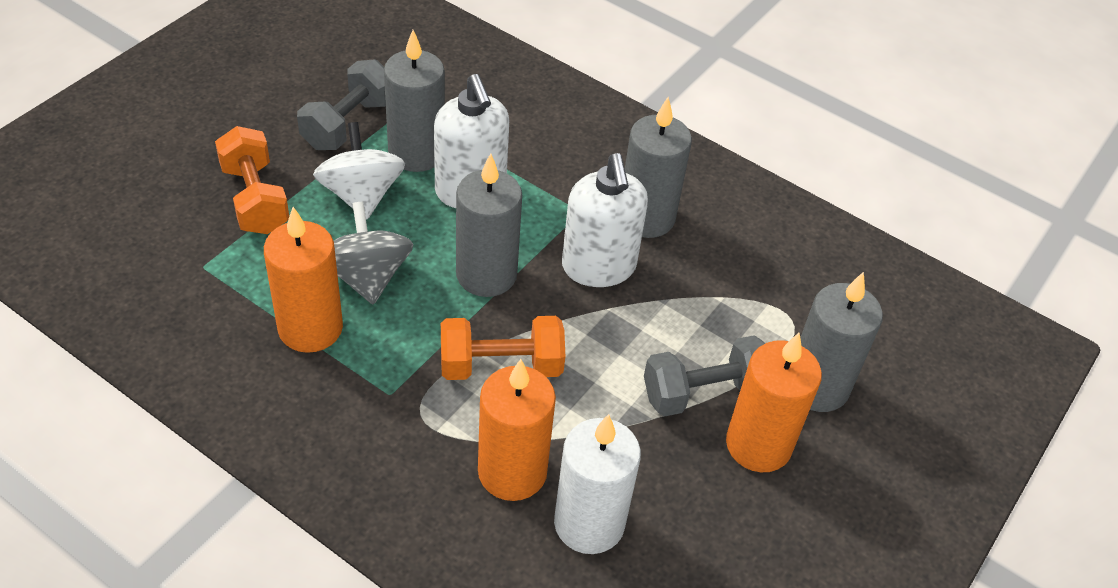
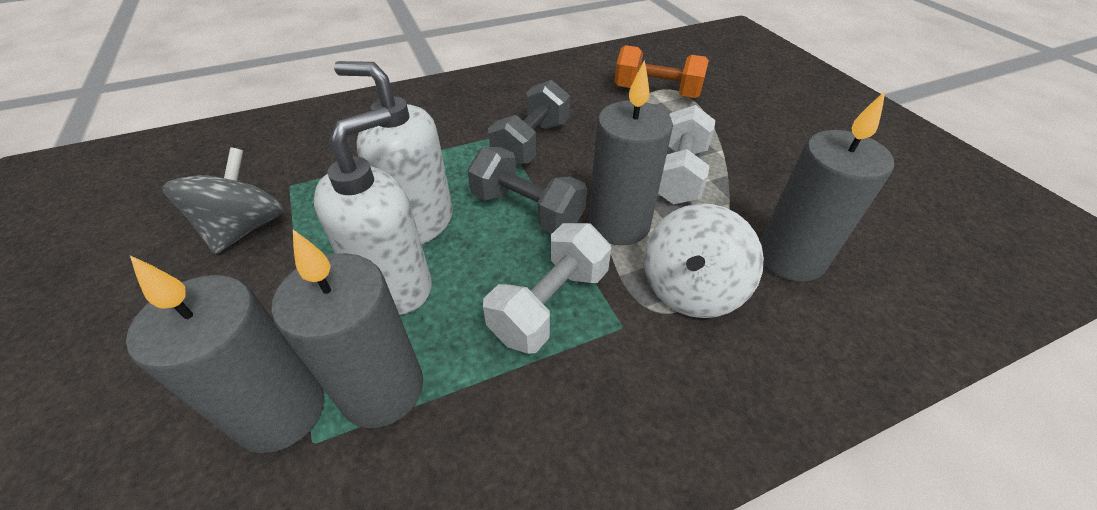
orange candle: 3 -> 0
orange dumbbell: 2 -> 1
white candle: 1 -> 0
white dumbbell: 0 -> 2

